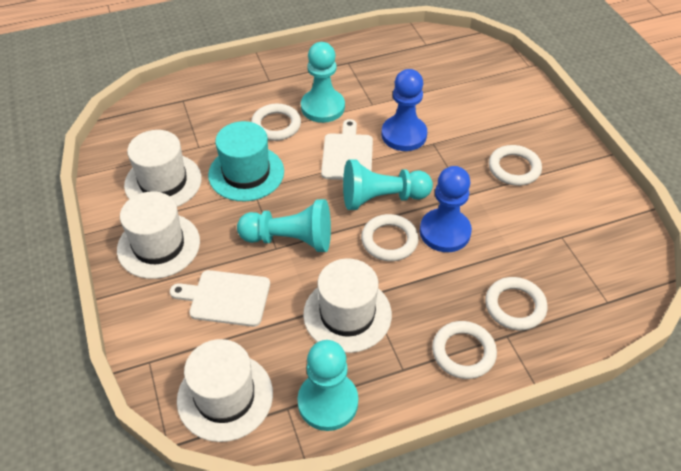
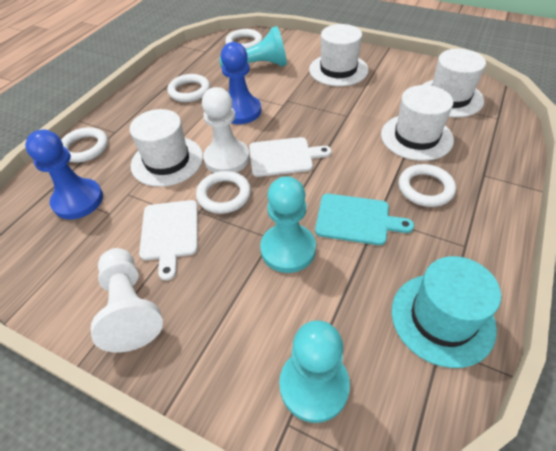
turquoise cutting board: 0 -> 1
turquoise pawn: 4 -> 3
white pawn: 0 -> 2

